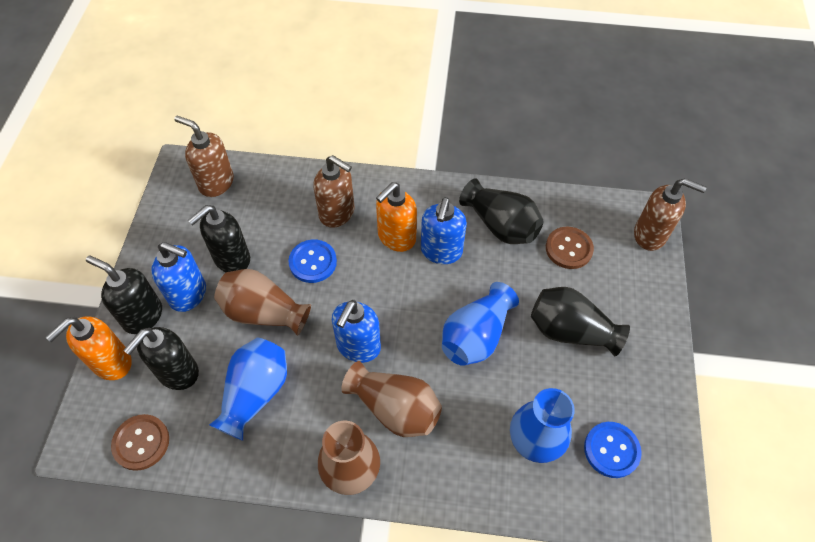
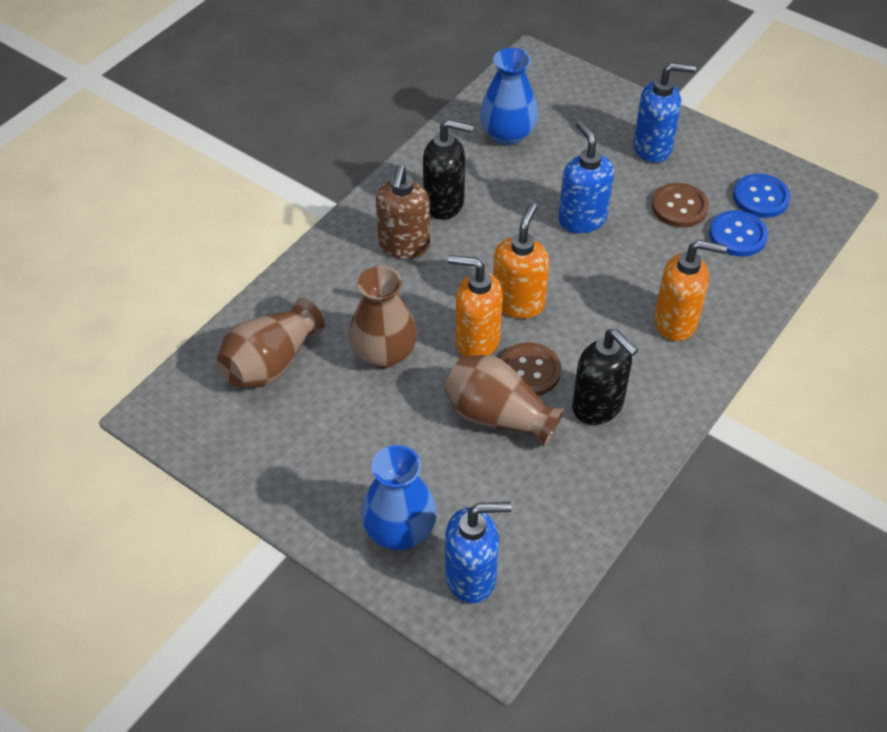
black soap dispenser: 3 -> 2
black vase: 2 -> 0
blue vase: 3 -> 2
brown soap dispenser: 3 -> 1
orange soap dispenser: 2 -> 3

